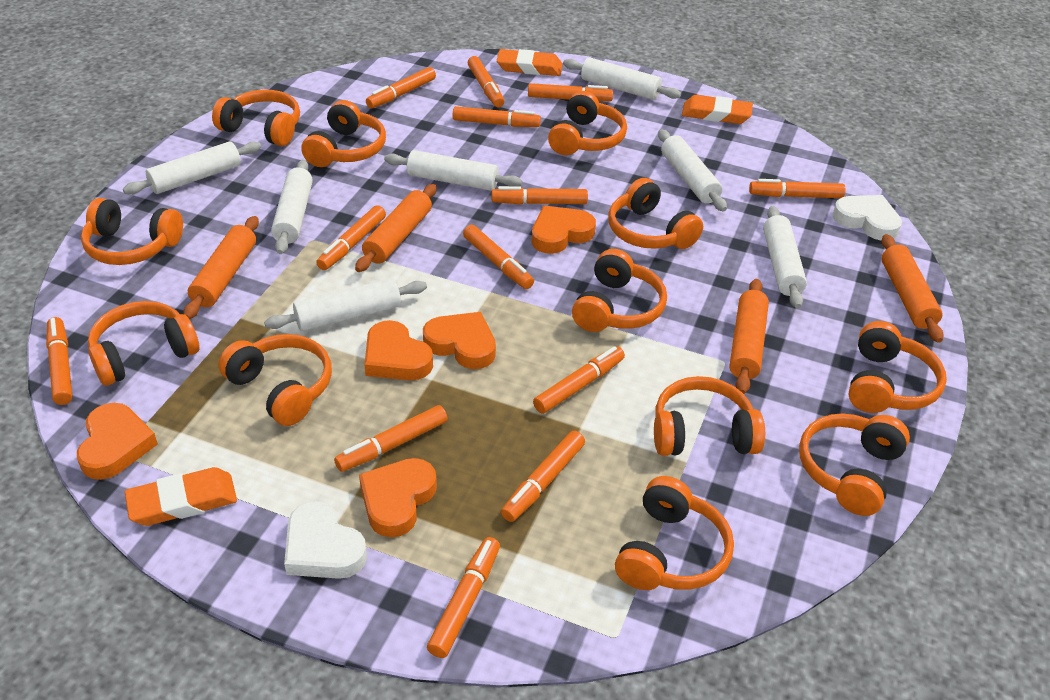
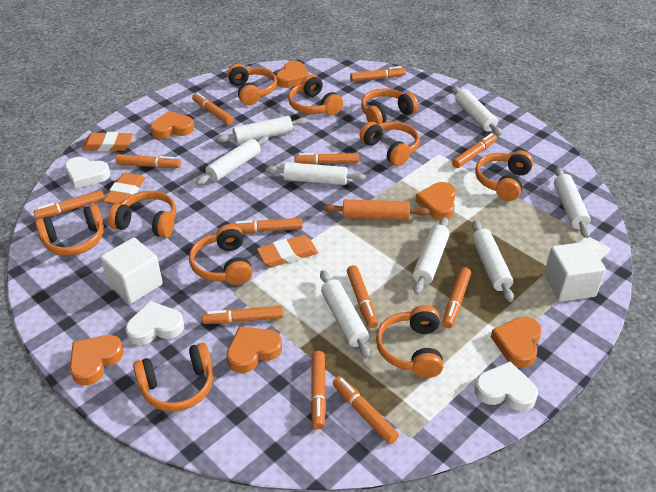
orange headphones: 12 -> 10
orange heart: 5 -> 6
orange marker: 13 -> 12
orange rolling pin: 4 -> 1
white cube: 0 -> 2
white heart: 2 -> 3
white rolling pin: 7 -> 8

